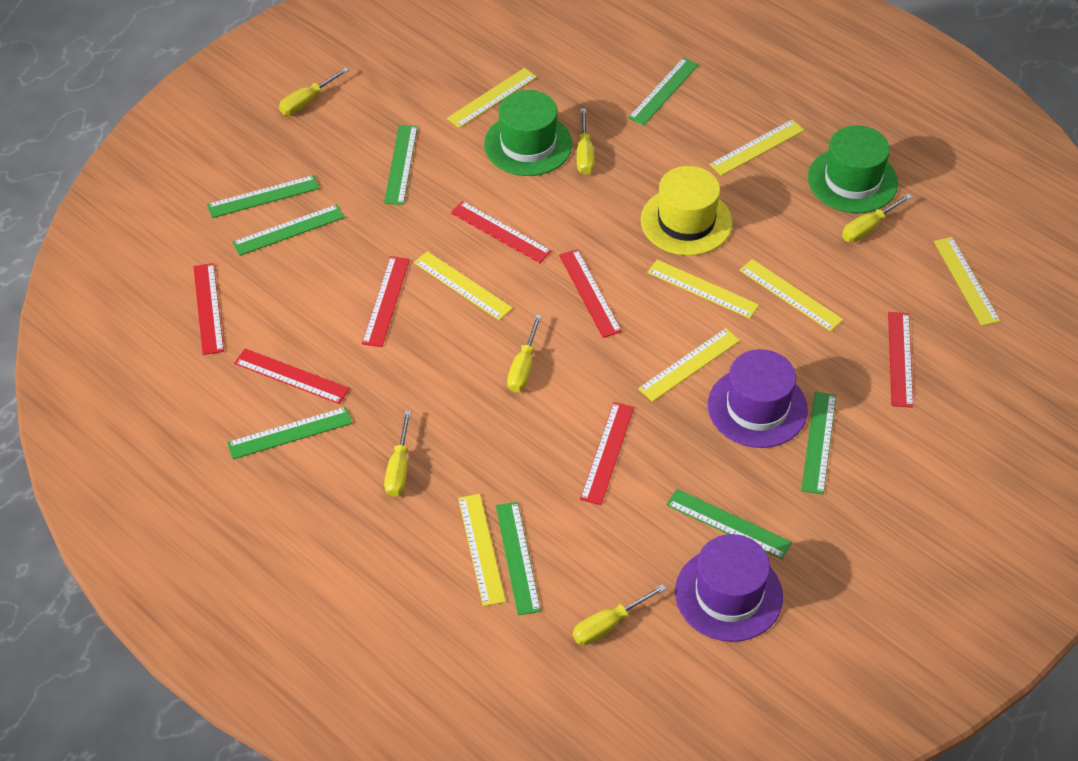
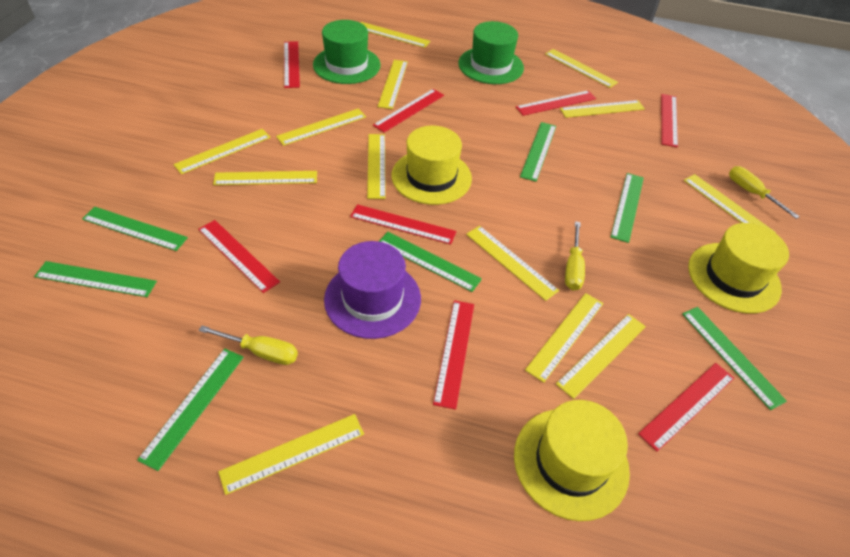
green ruler: 8 -> 7
purple hat: 2 -> 1
red ruler: 7 -> 8
yellow hat: 1 -> 3
yellow ruler: 8 -> 13
yellow screwdriver: 6 -> 3

